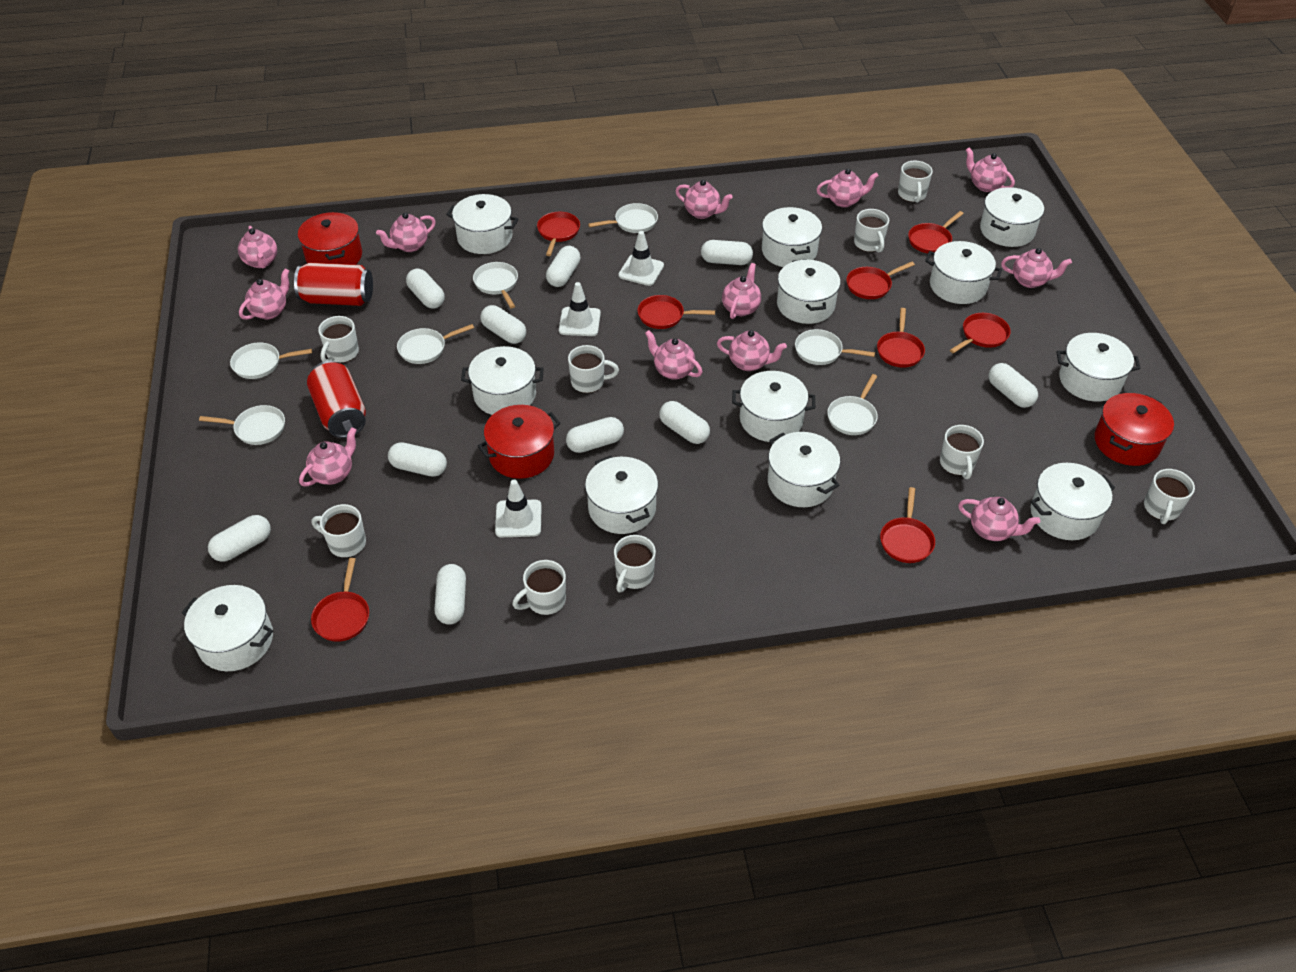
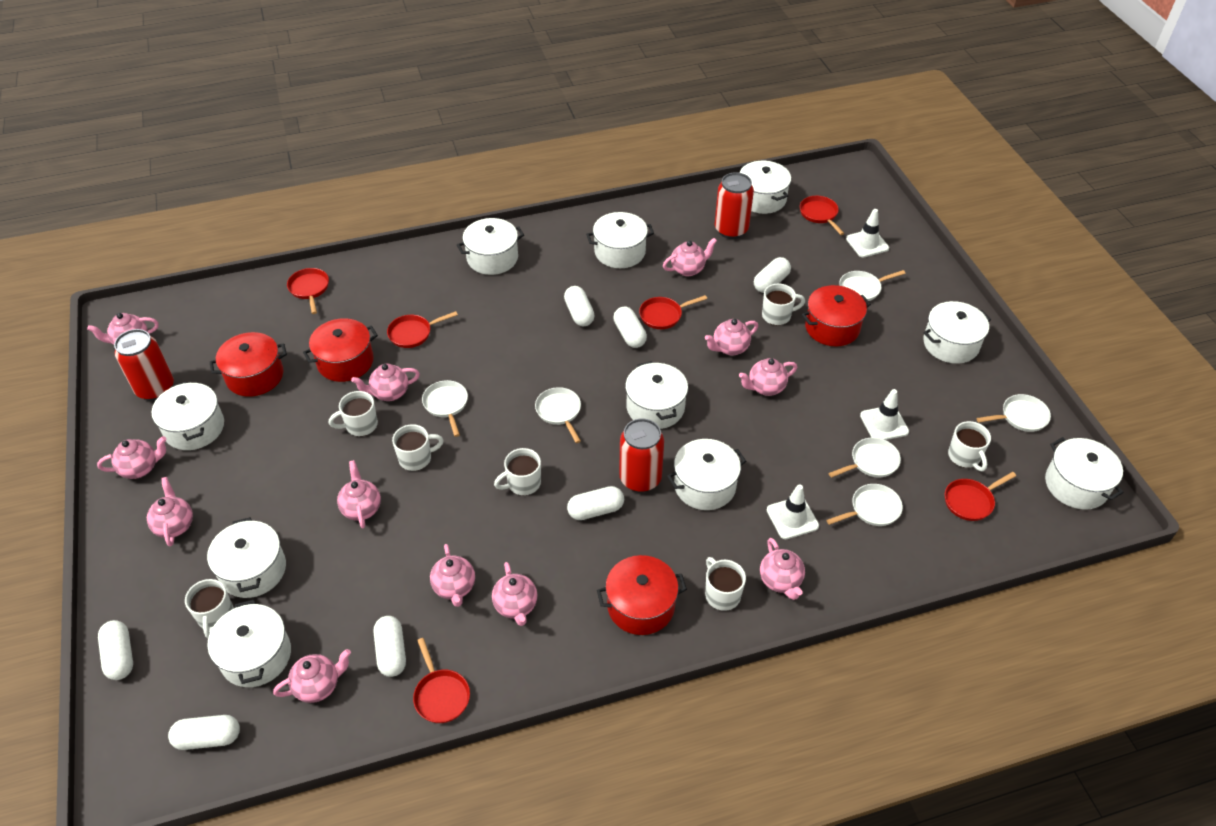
red can: 2 -> 3
red pan: 8 -> 6
red pot: 3 -> 4
white capsule: 10 -> 7
white mug: 9 -> 7
white pan: 7 -> 6
white pot: 12 -> 10

